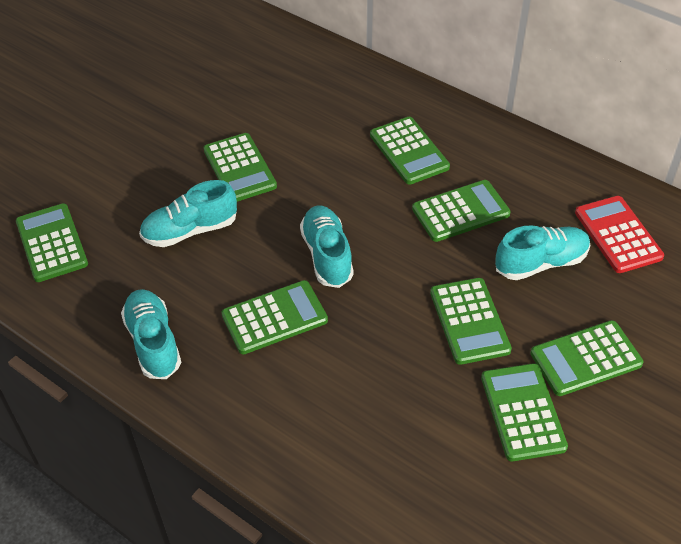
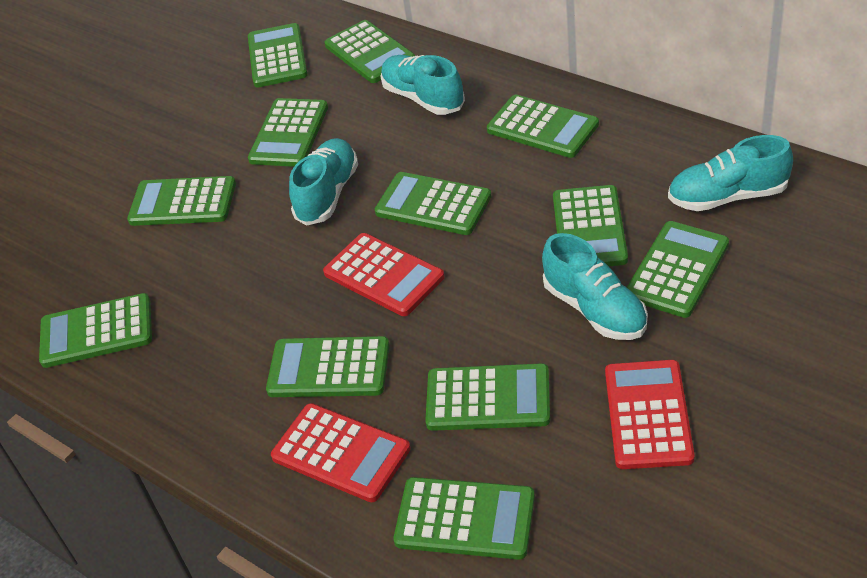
green calculator: 8 -> 12
red calculator: 1 -> 3

